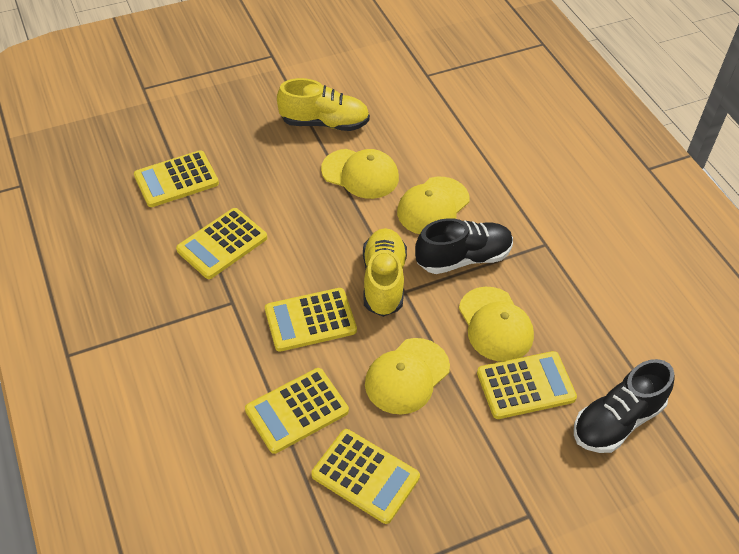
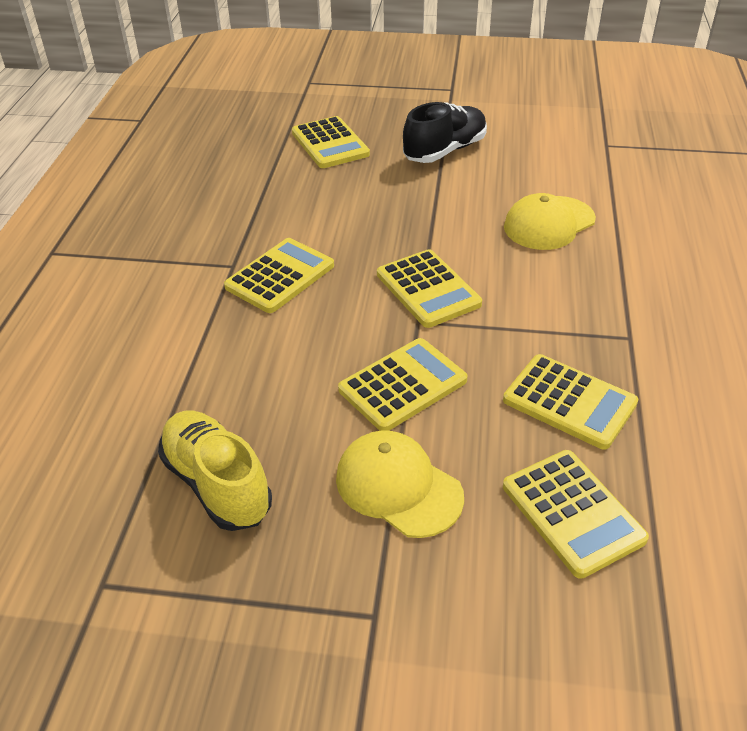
black shoe: 2 -> 1
yellow cap: 4 -> 2
yellow shoe: 2 -> 1

